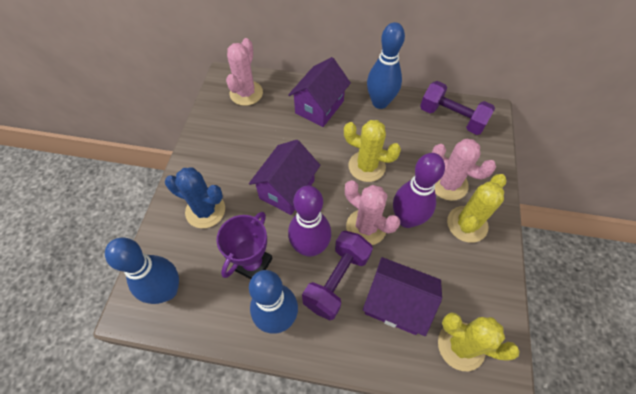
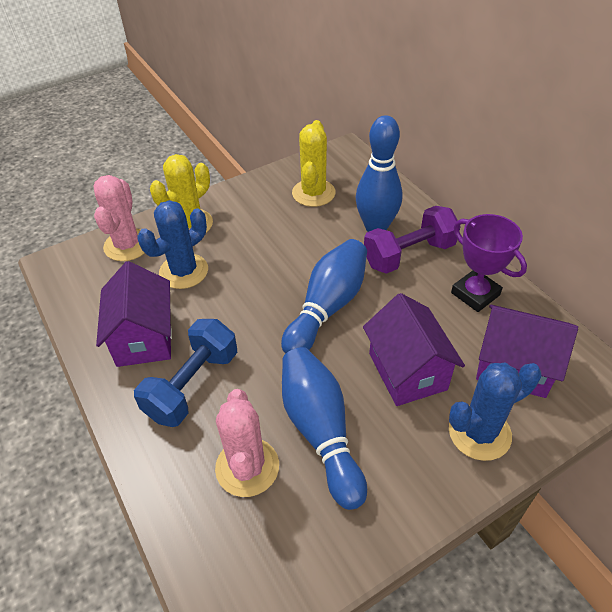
blue cactus: 1 -> 2
blue dumbbell: 0 -> 1
pink cactus: 3 -> 2
purple bowling pin: 2 -> 0
purple dumbbell: 2 -> 1
yellow cactus: 3 -> 2

